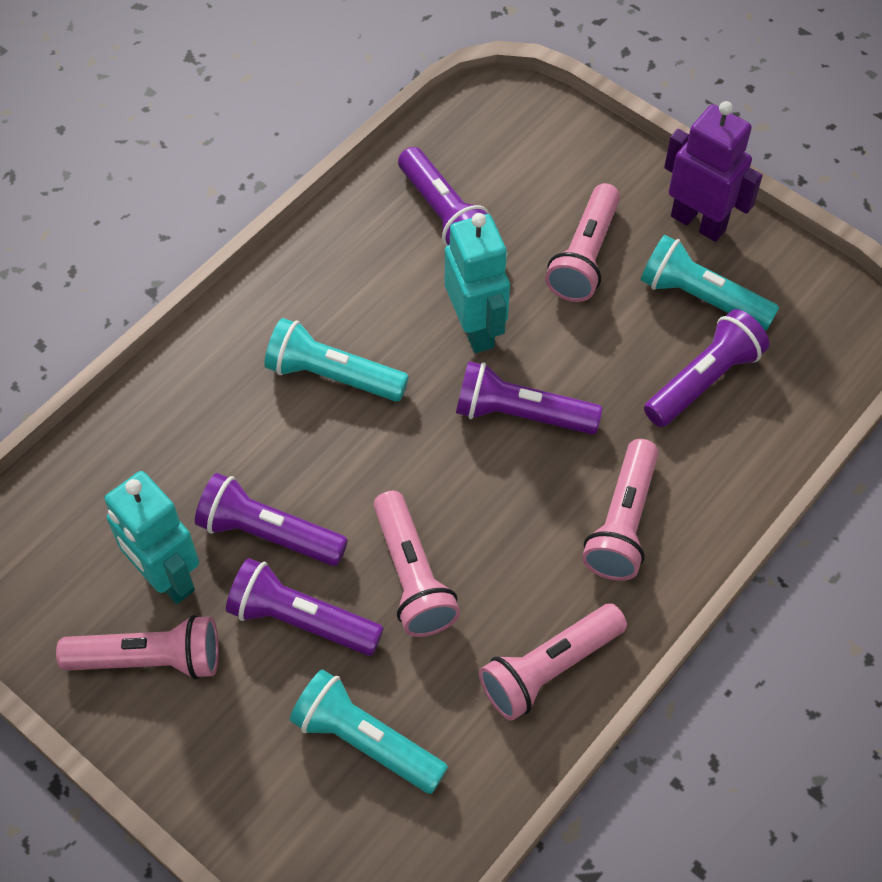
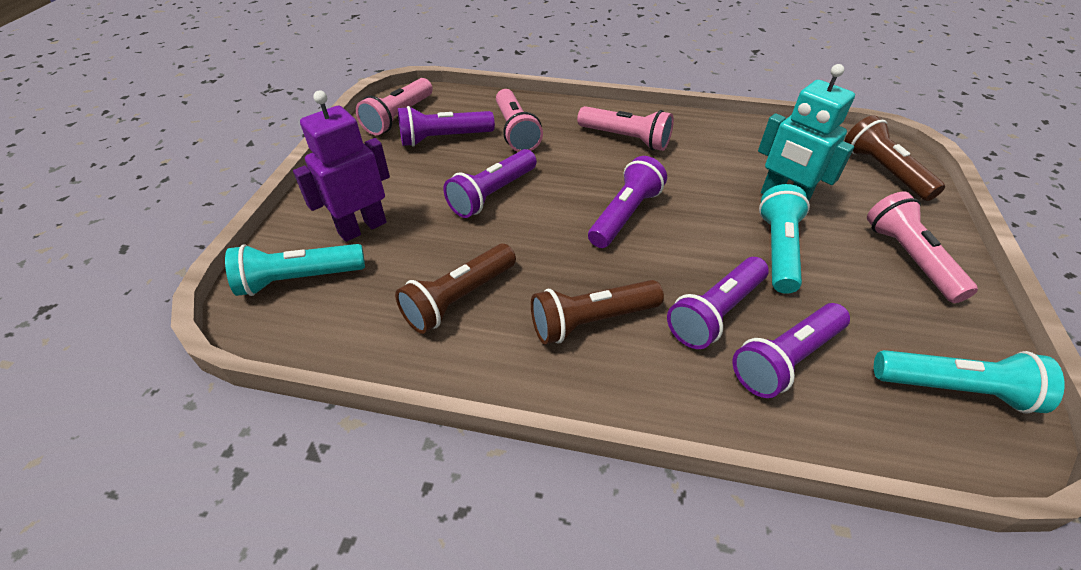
brown flashlight: 0 -> 3
pink flashlight: 5 -> 4
turquoise robot: 2 -> 1

